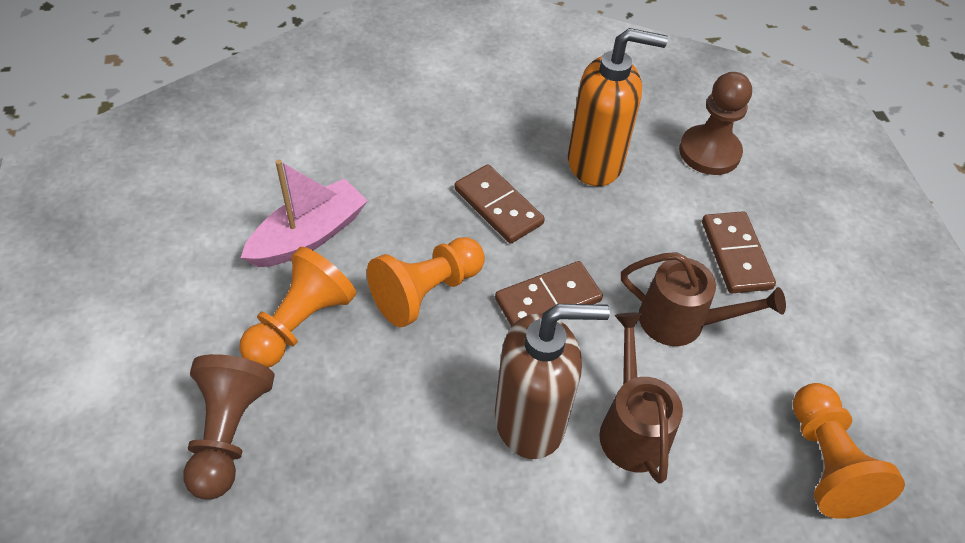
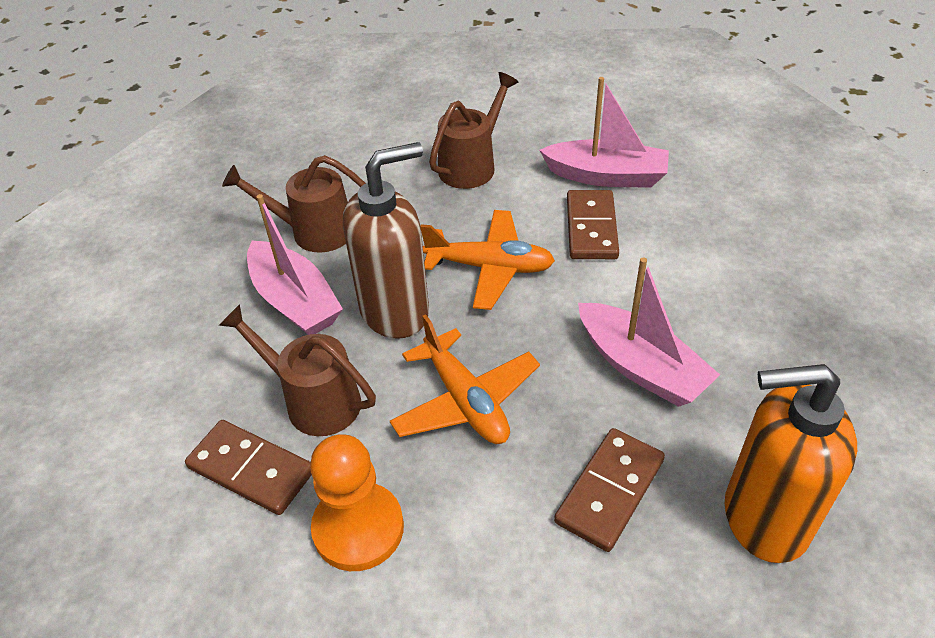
brown pawn: 2 -> 0
brown watering can: 2 -> 3
orange pawn: 3 -> 1
orange plane: 0 -> 2
pink boat: 1 -> 3

